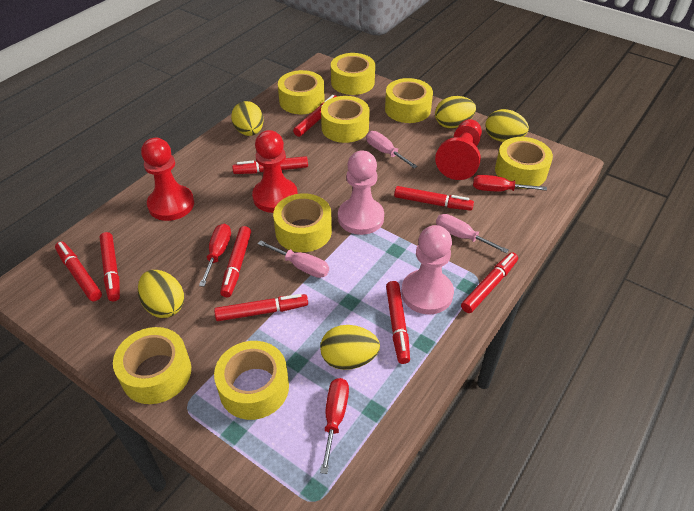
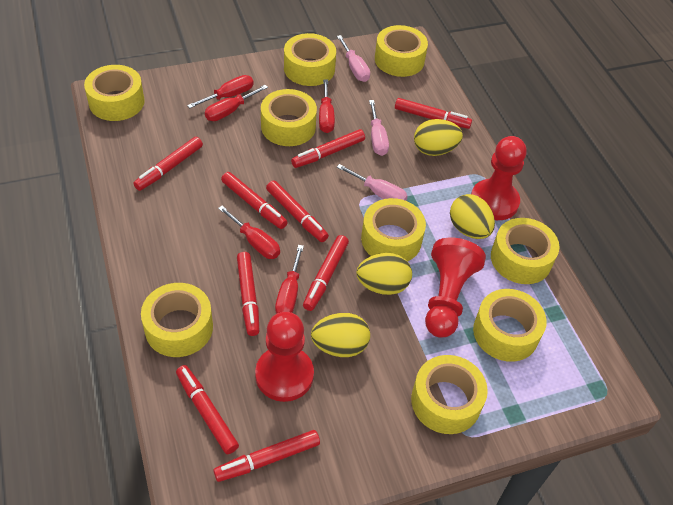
pink pawn: 2 -> 0
red screwdriver: 3 -> 5
yellow egg: 5 -> 4
yellow tape: 8 -> 9

